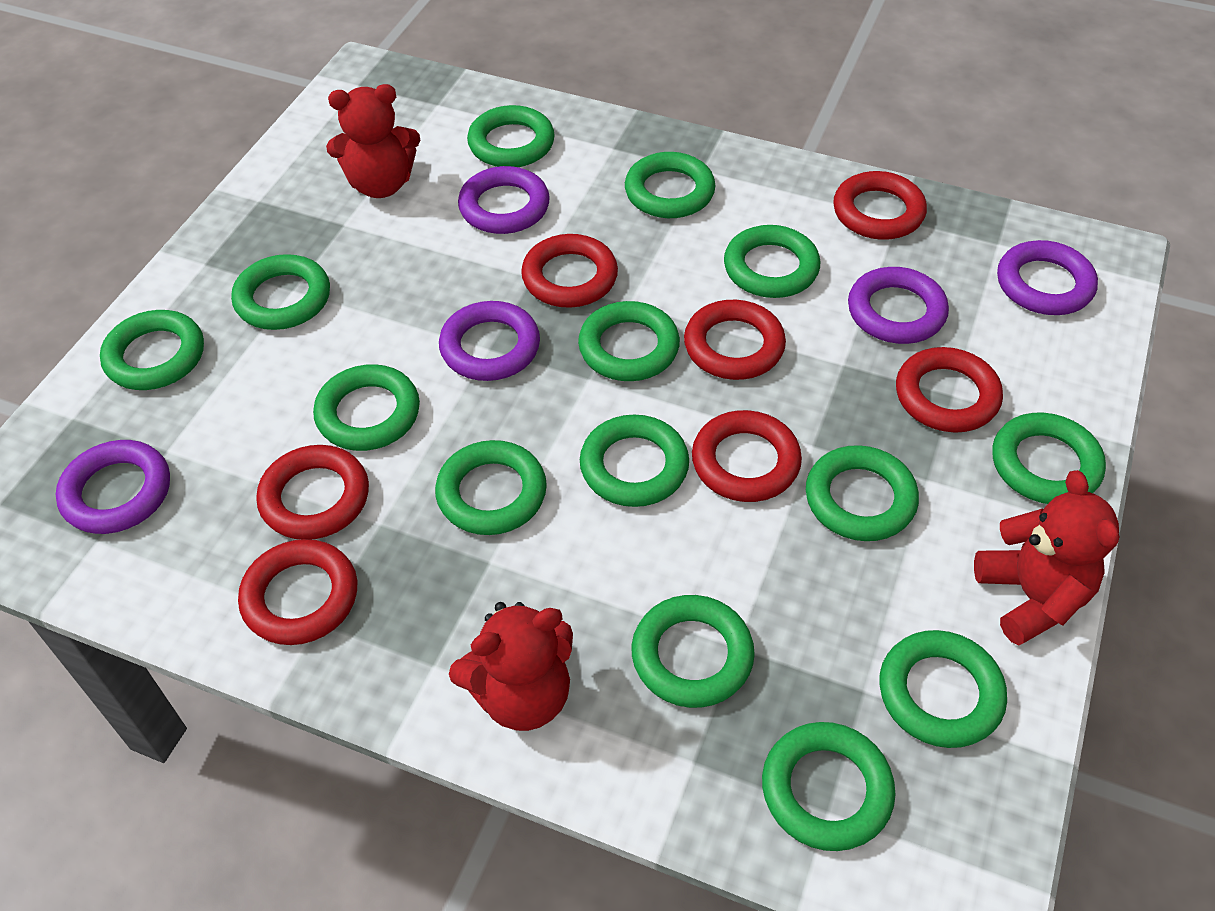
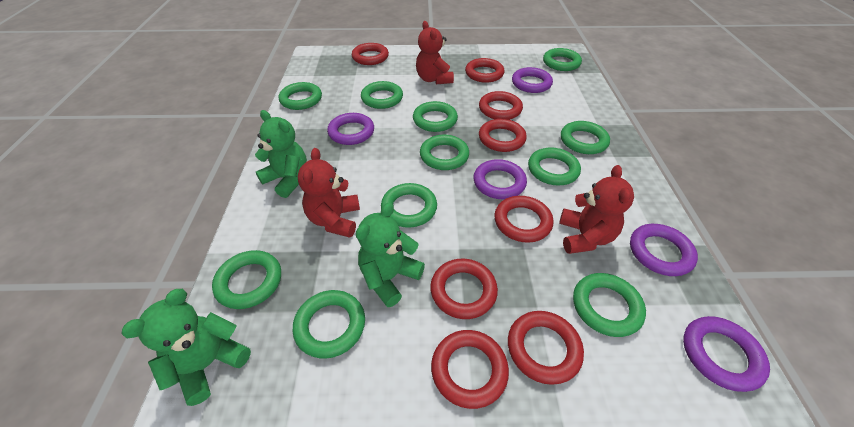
green ring: 14 -> 11
green teddy bear: 0 -> 3
red ring: 7 -> 8

